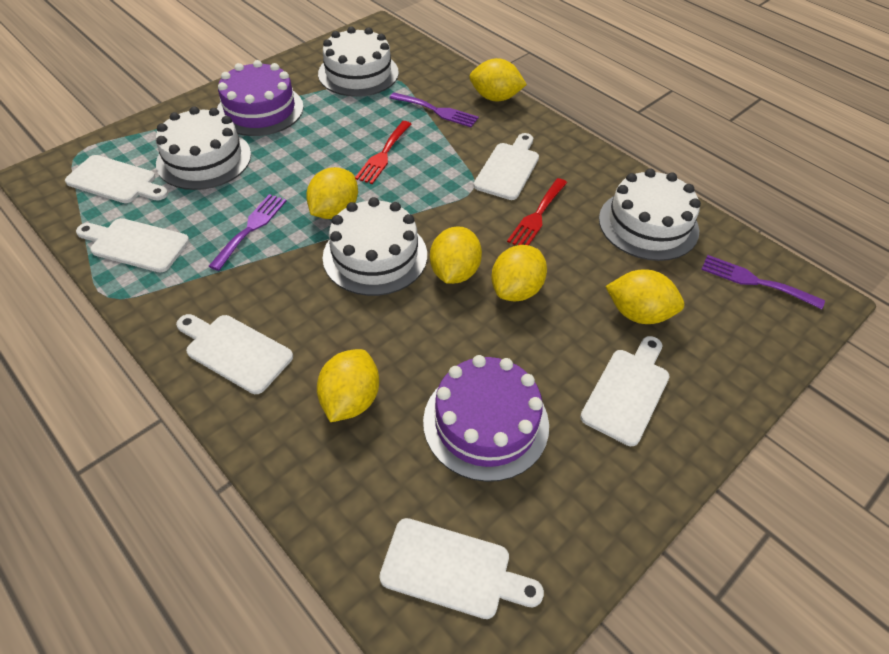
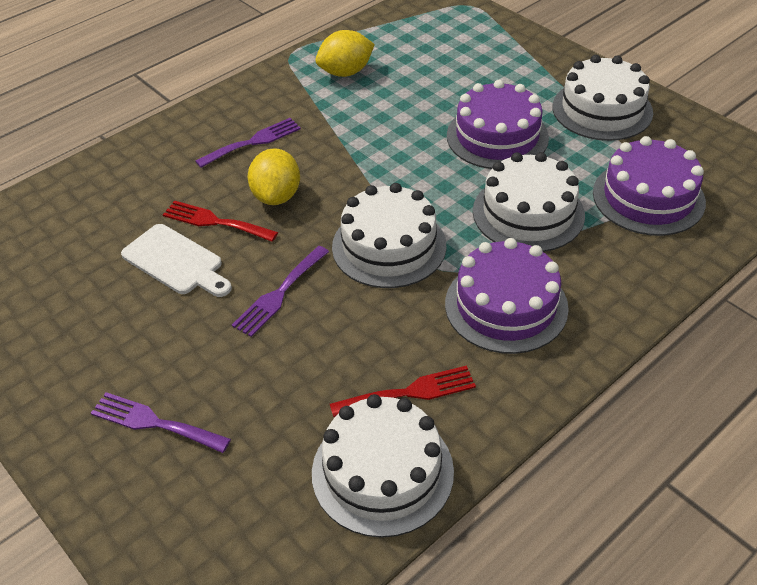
purple cake: 2 -> 3
white cutting board: 6 -> 1
yellow lemon: 6 -> 2

